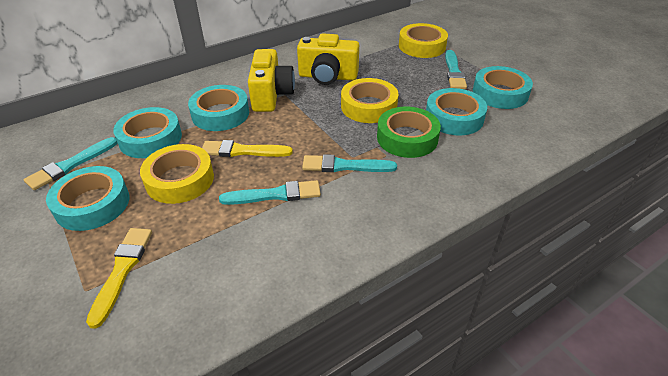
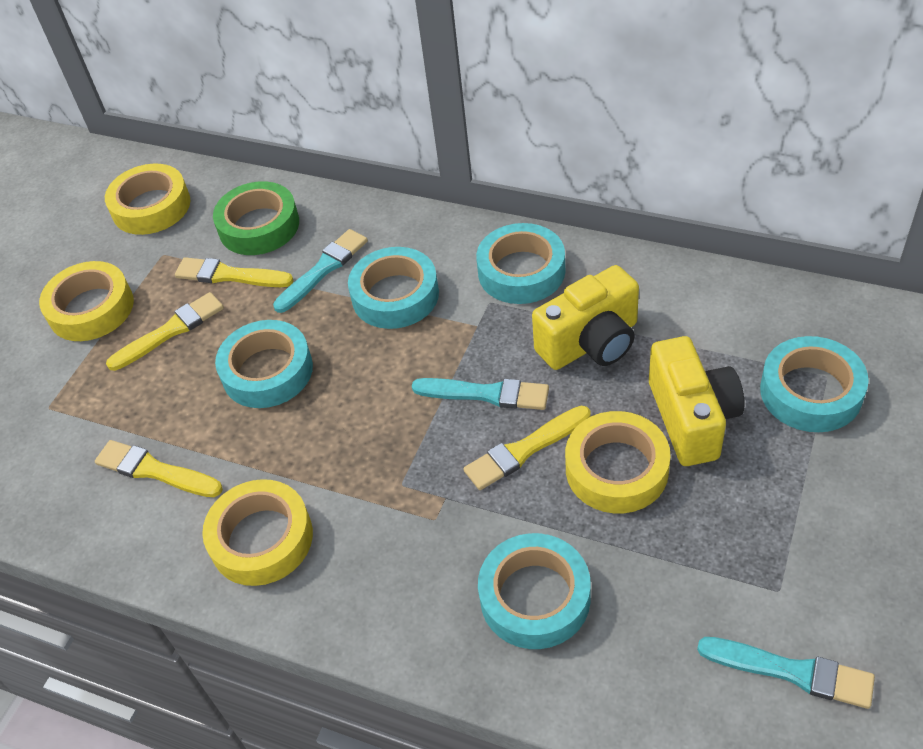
turquoise brush: 4 -> 3
yellow brush: 2 -> 4
yellow tape: 3 -> 4

